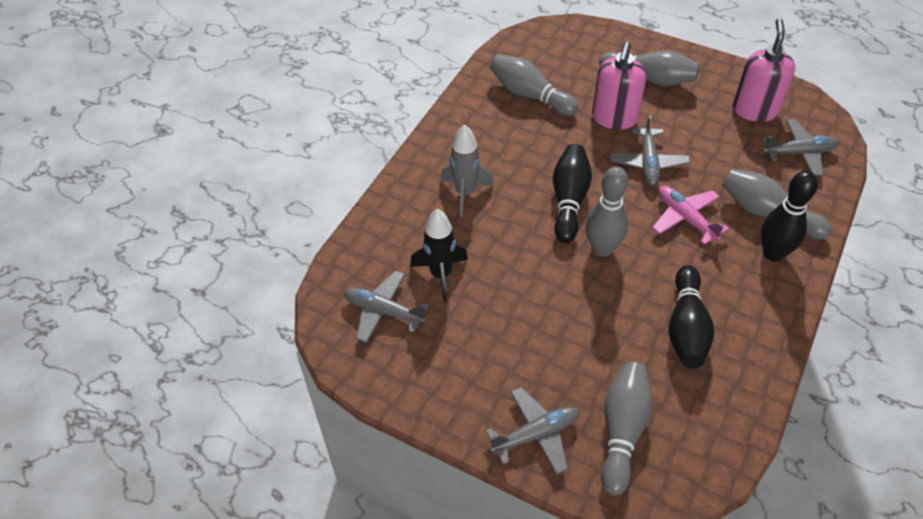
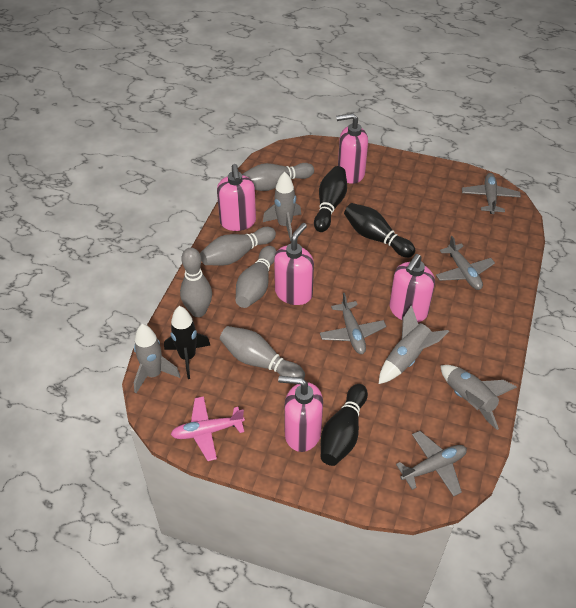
grey rocket: 1 -> 4
pink soap dispenser: 2 -> 5

